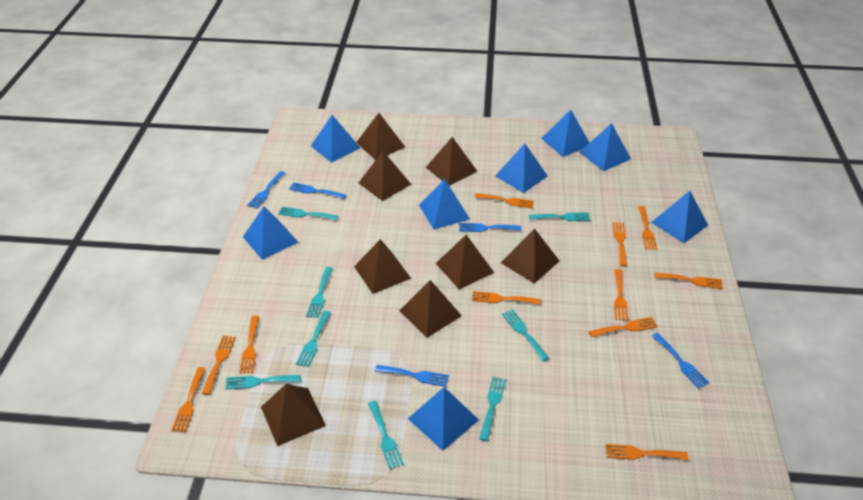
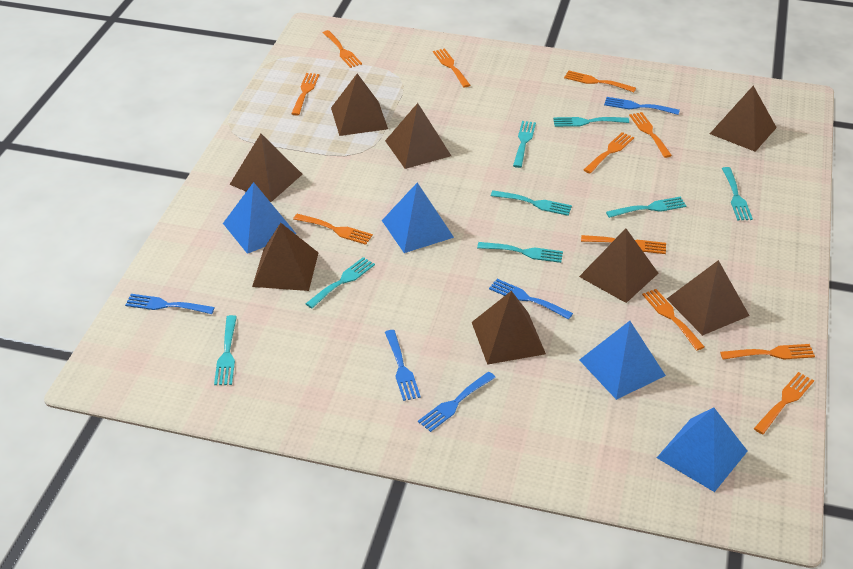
blue pyramid: 8 -> 4

